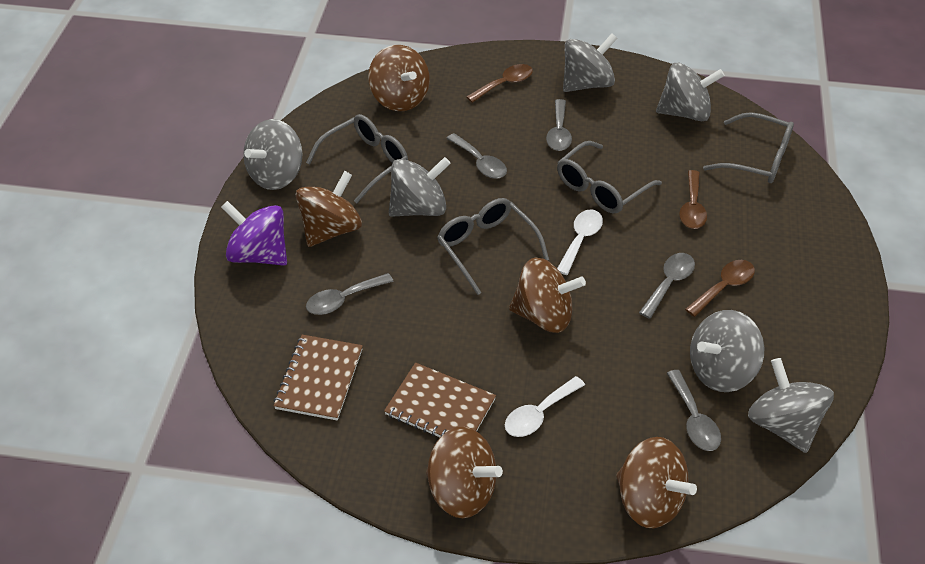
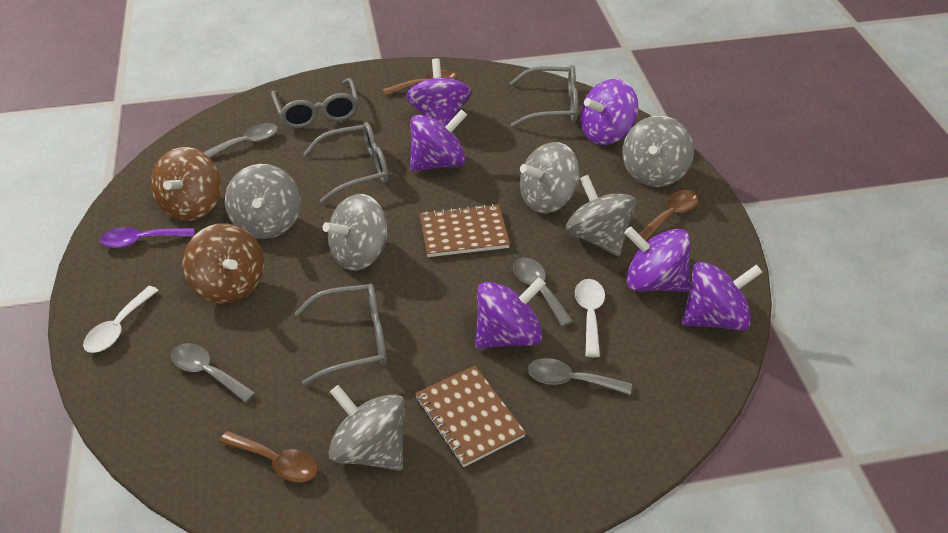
brown spinning top: 5 -> 2
grey spoon: 5 -> 4
purple spinning top: 1 -> 6
purple spoon: 0 -> 1

